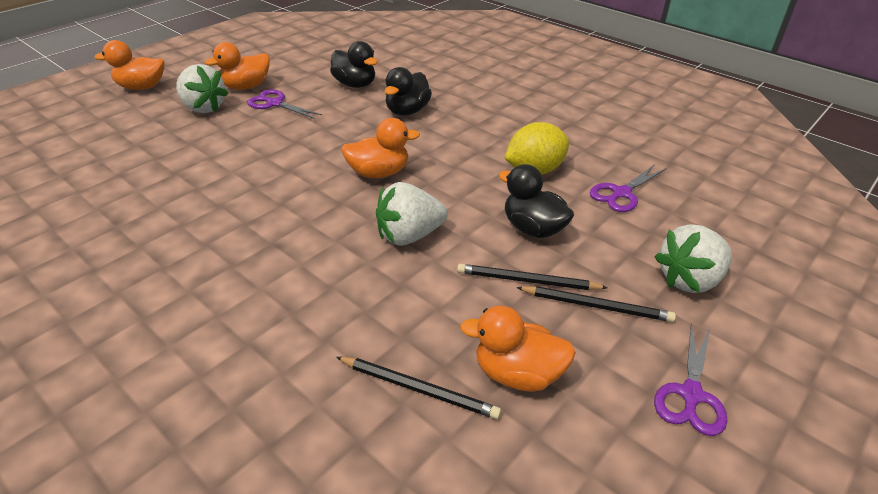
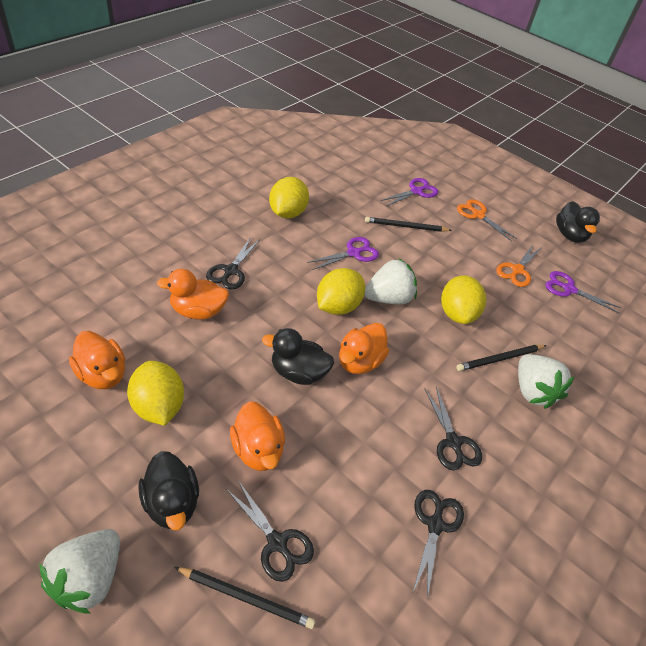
black scissors: 0 -> 4
orange scissors: 0 -> 2
yellow lemon: 1 -> 4

